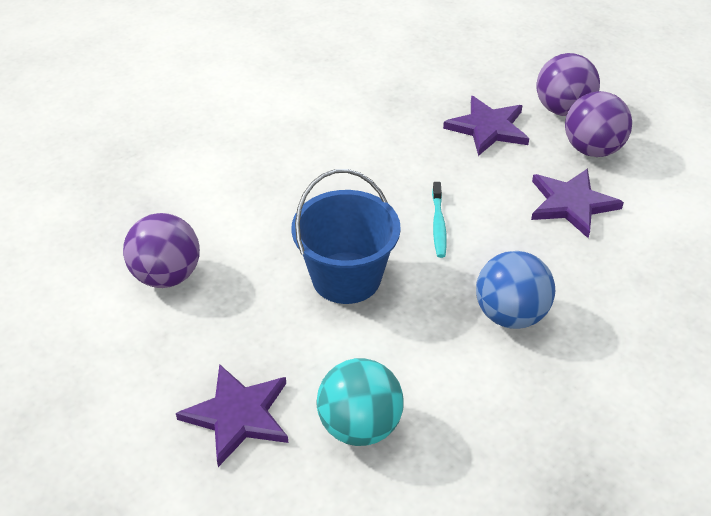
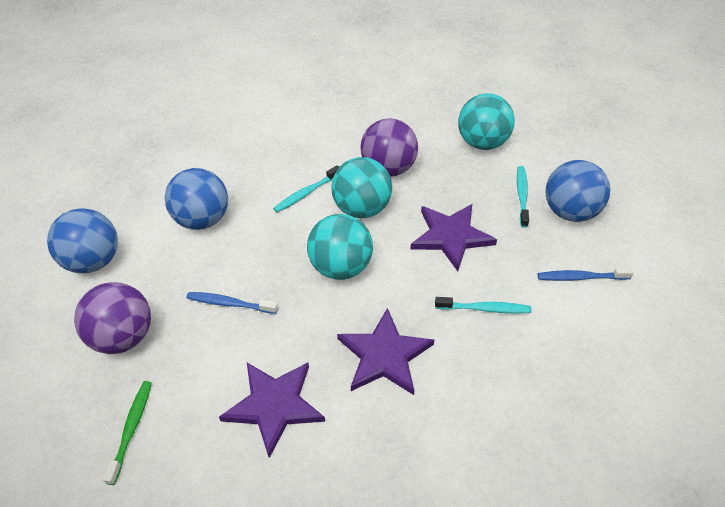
blue ball: 1 -> 3
blue bucket: 1 -> 0
blue toothbrush: 0 -> 2
green toothbrush: 0 -> 1
purple ball: 3 -> 2
turquoise ball: 1 -> 3
turquoise toothbrush: 1 -> 3

